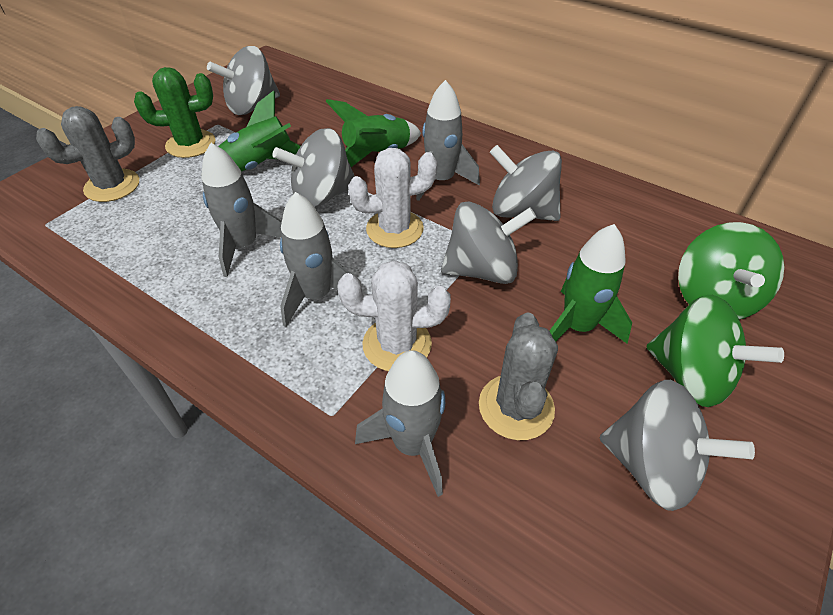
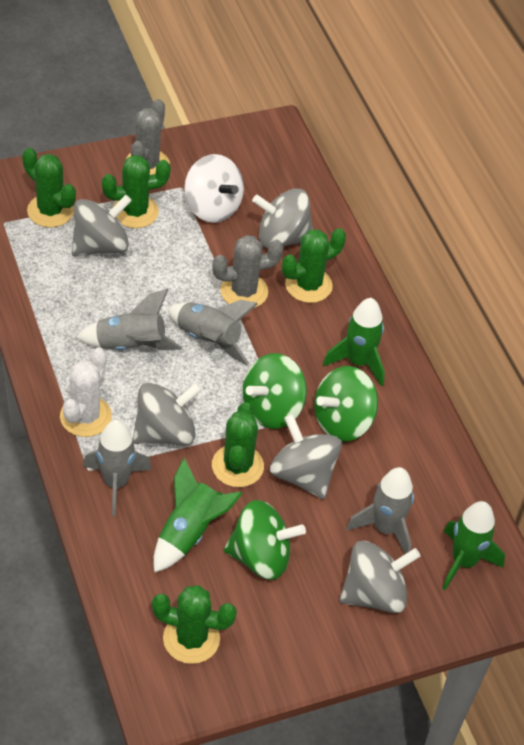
green cactus: 1 -> 5
green spinning top: 2 -> 3
white cactus: 2 -> 1
white spinning top: 0 -> 1

